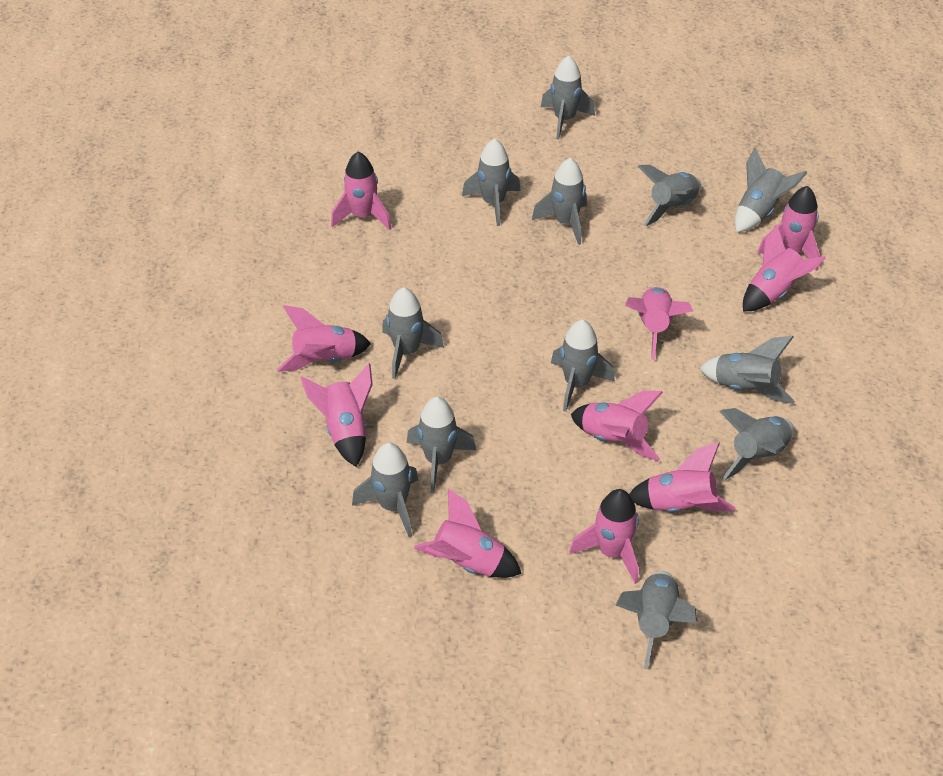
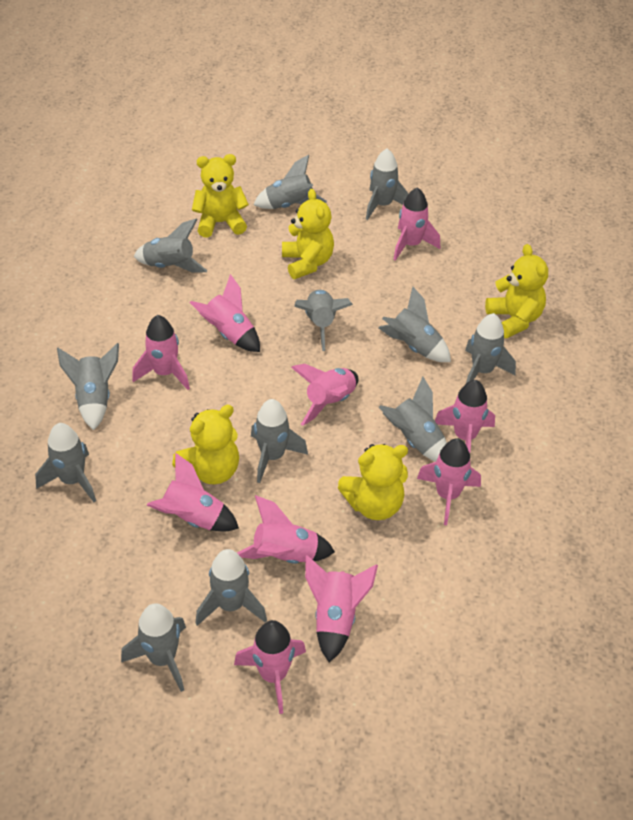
yellow teddy bear: 0 -> 5

